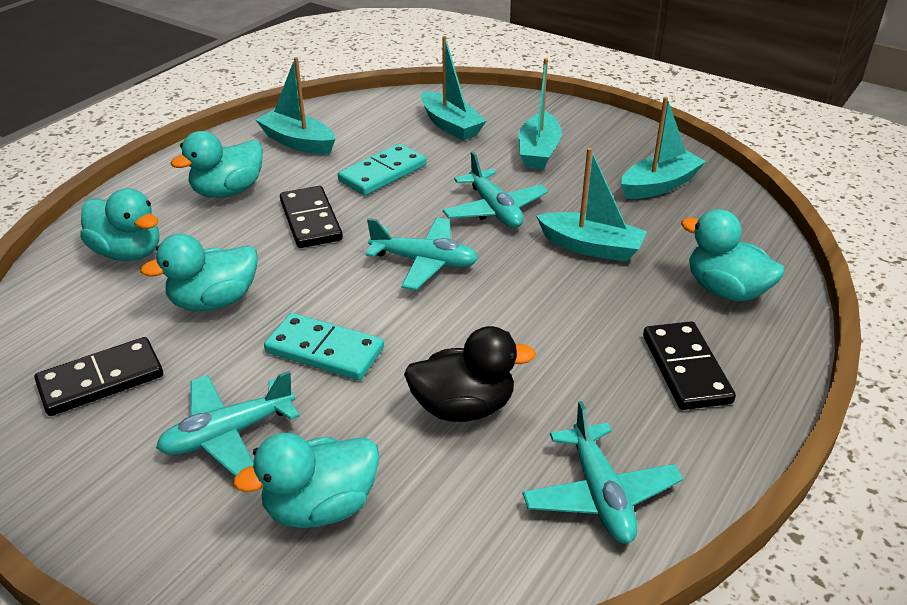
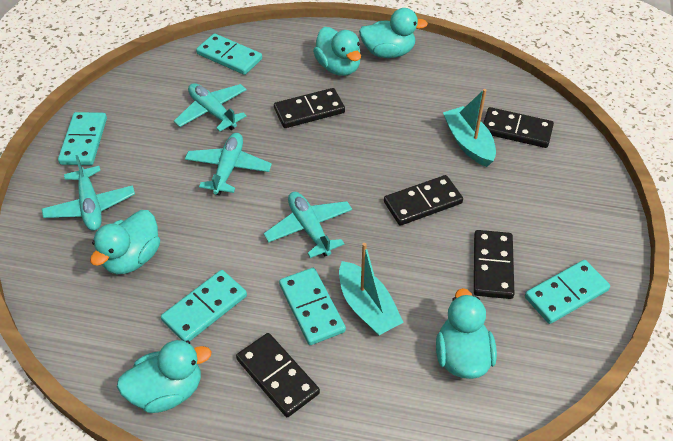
black domino: 3 -> 5
black duck: 1 -> 0
turquoise boat: 5 -> 2
turquoise domino: 2 -> 5

